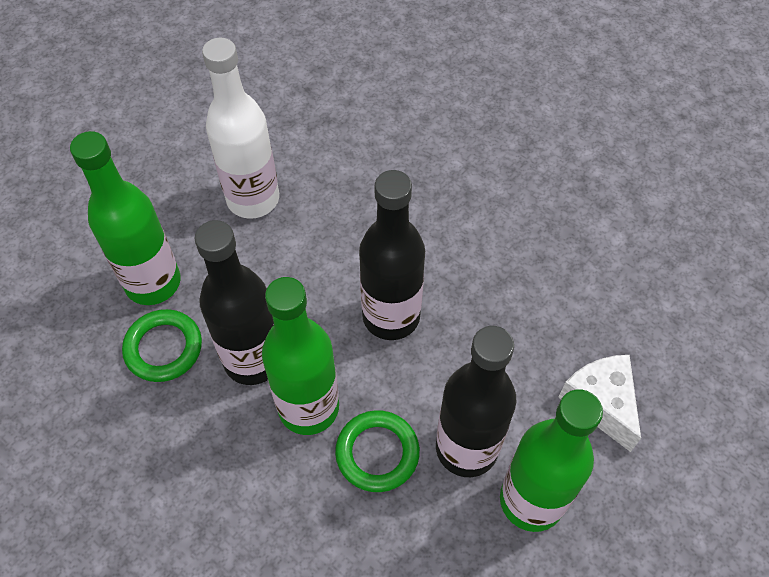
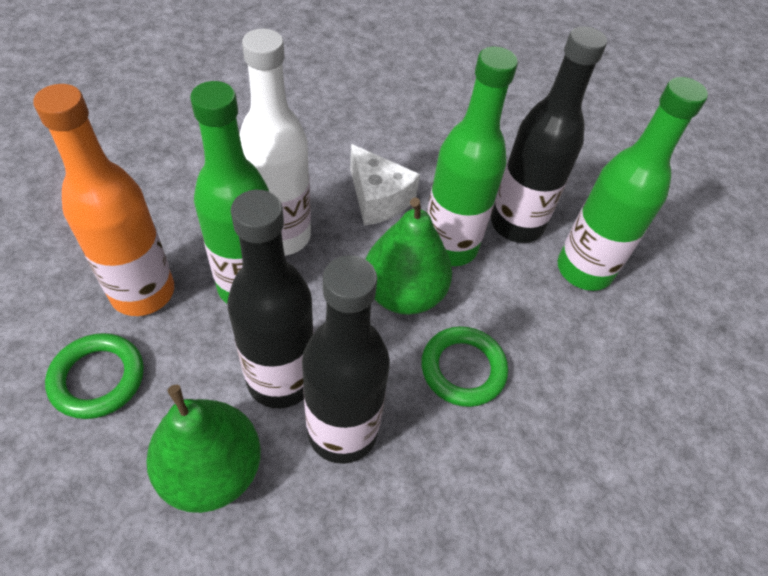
green pear: 0 -> 2
orange bottle: 0 -> 1

